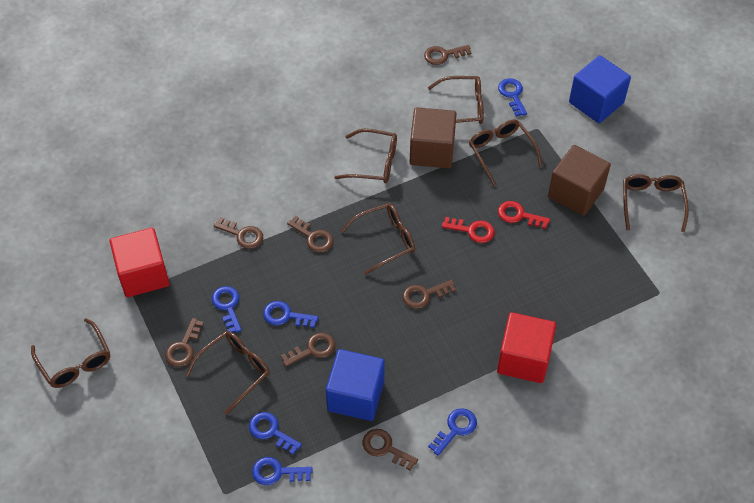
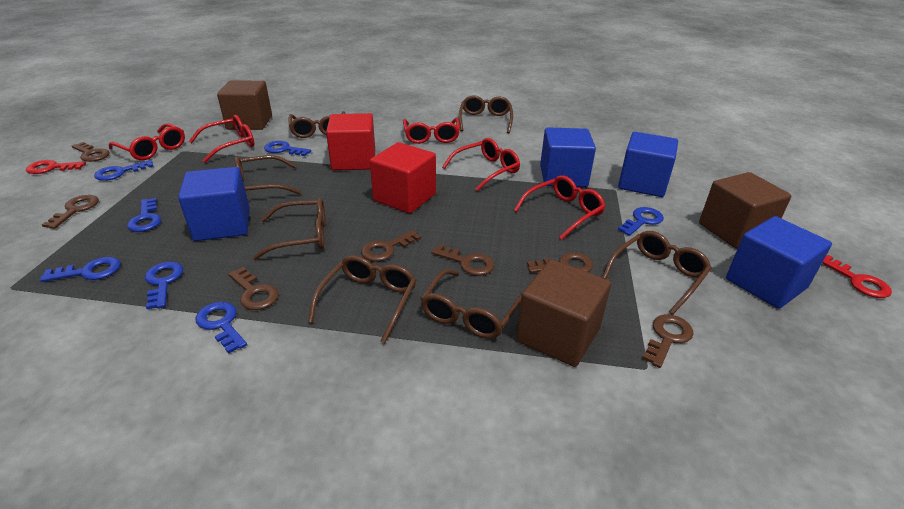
blue cube: 2 -> 4
blue key: 6 -> 7
brown cube: 2 -> 3
red glasses: 0 -> 5

